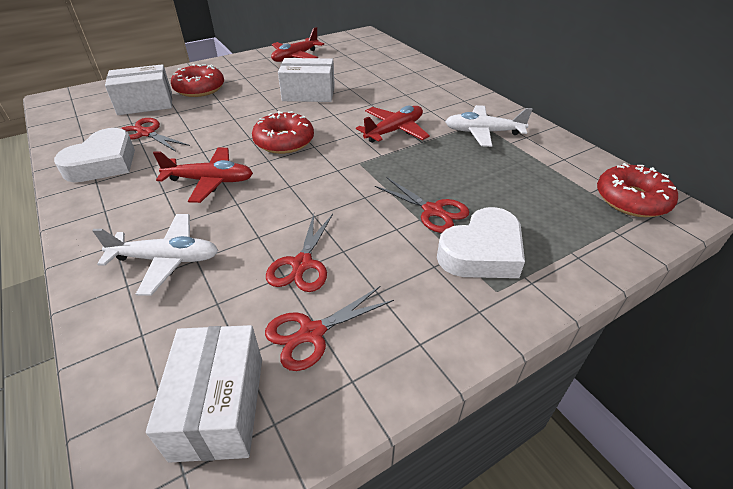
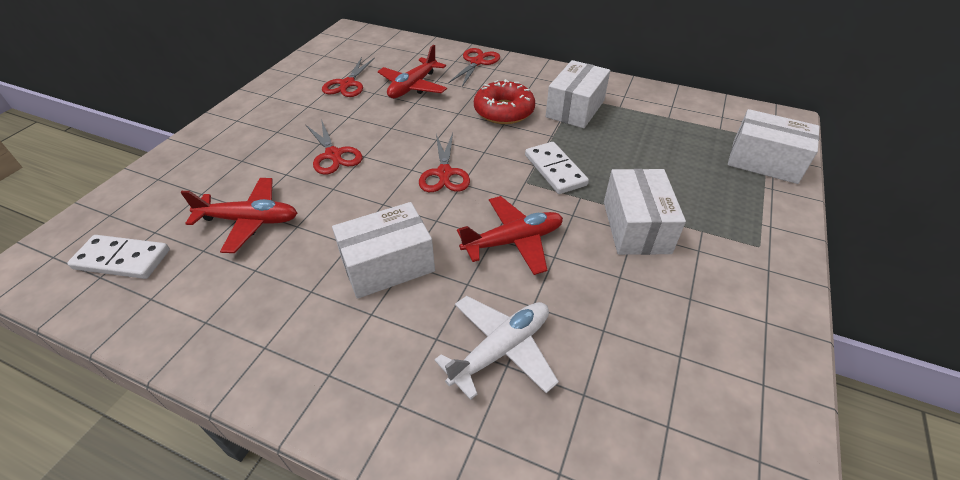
red donut: 3 -> 1
white box: 3 -> 4
white domino: 0 -> 2
white heart: 2 -> 0
white plane: 2 -> 1

